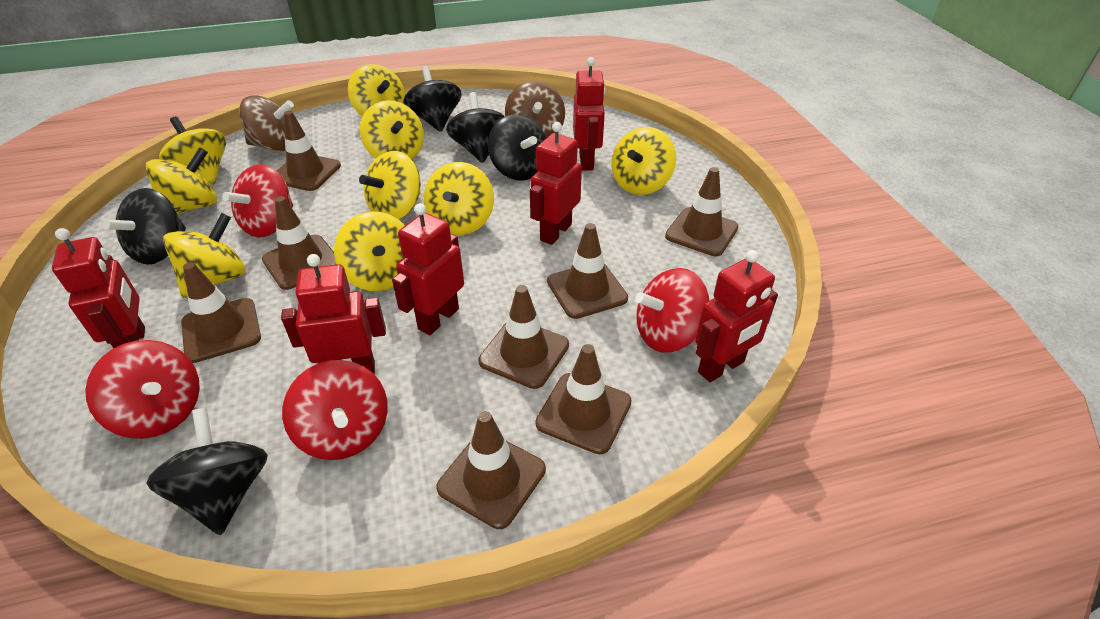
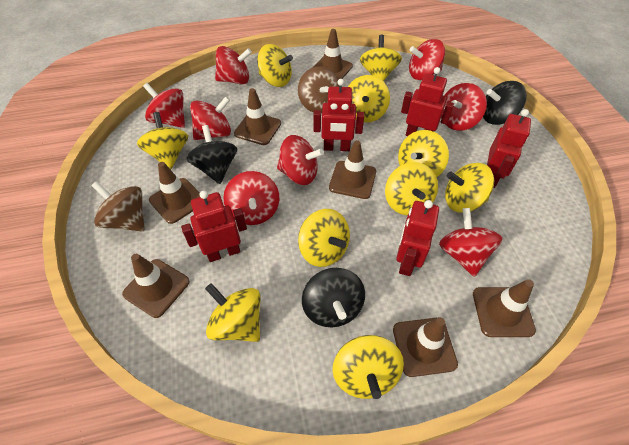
black spinning top: 5 -> 3
brown traffic cone: 8 -> 7
red robot: 6 -> 5
red spinning top: 4 -> 8
yellow spinning top: 9 -> 10

